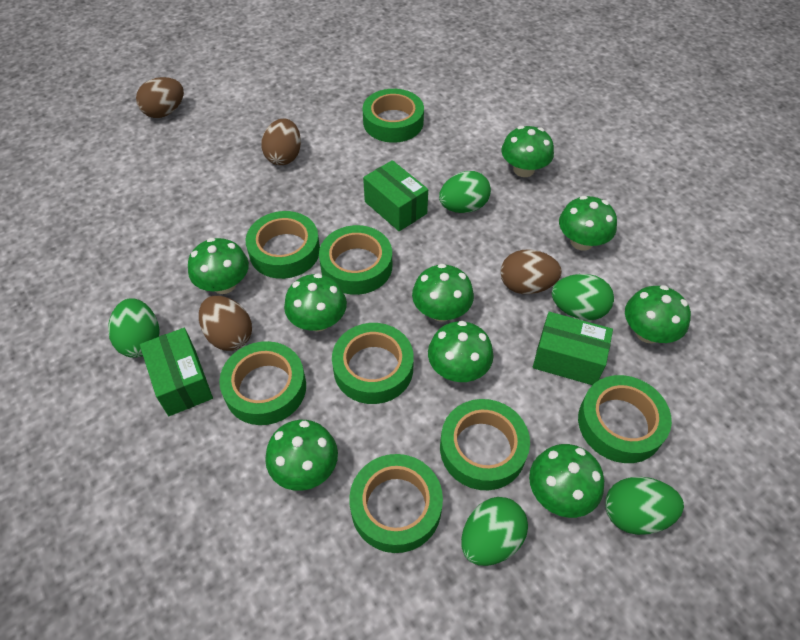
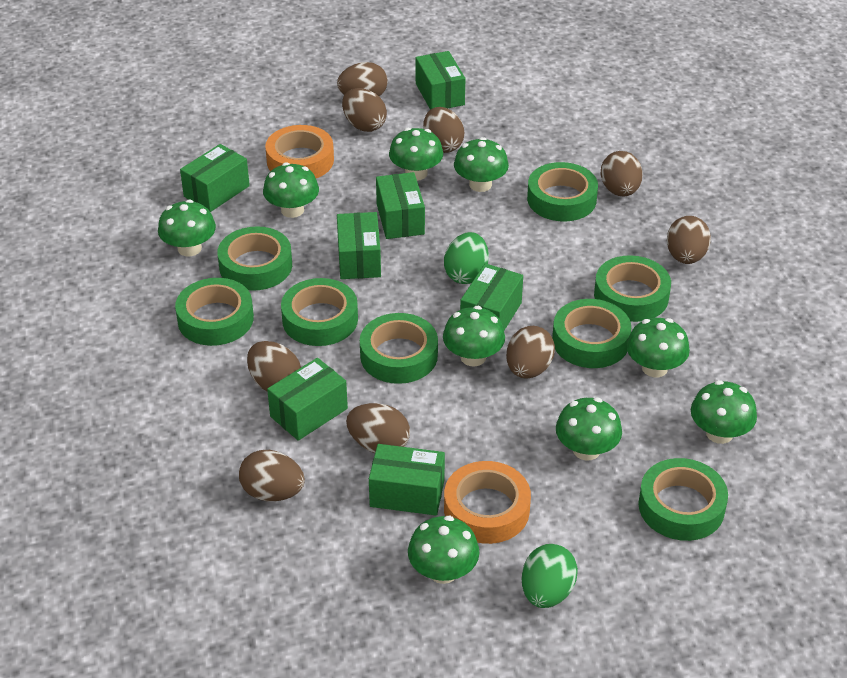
brown egg: 4 -> 9
green box: 3 -> 7
green egg: 5 -> 2
orange tape: 0 -> 2

